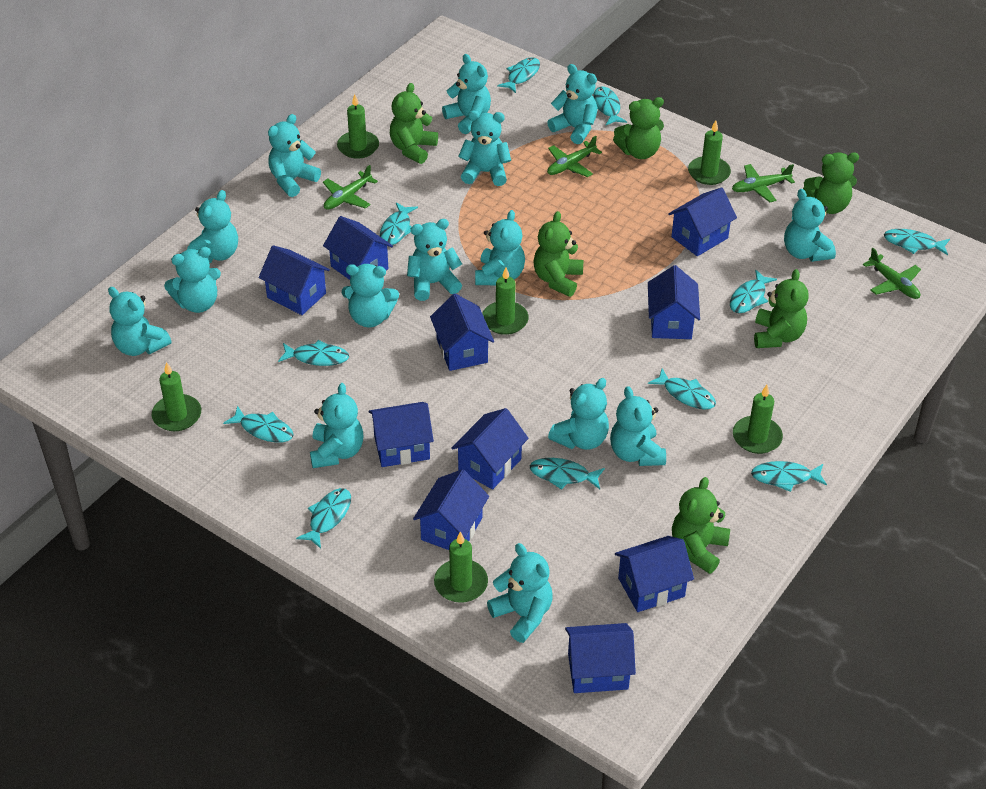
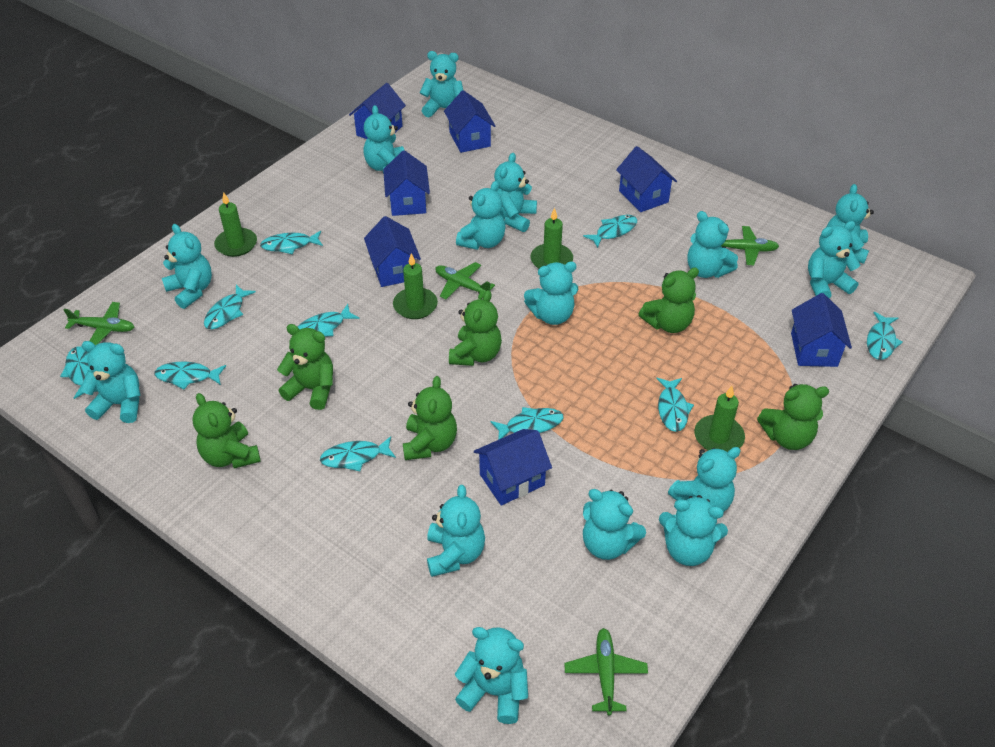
blue house: 10 -> 7
green candle: 6 -> 4
turquoise fish: 11 -> 10

